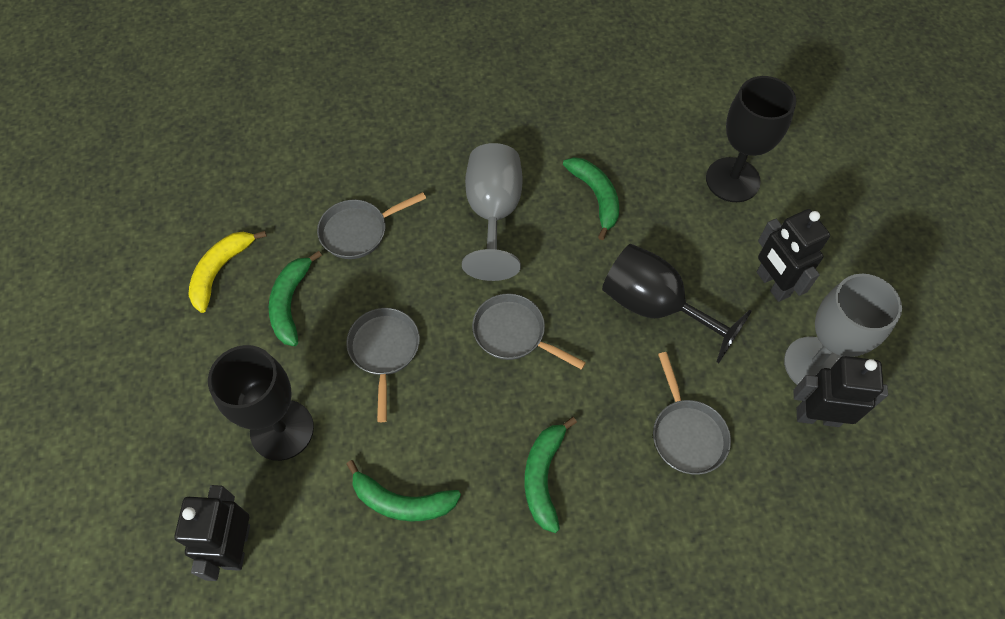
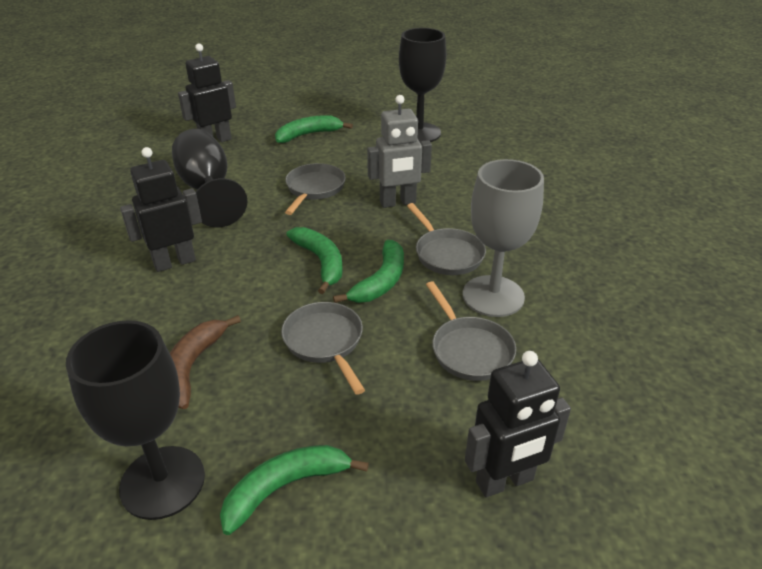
brown banana: 0 -> 1
grey goblet: 2 -> 1
grey robot: 0 -> 1
yellow banana: 1 -> 0

